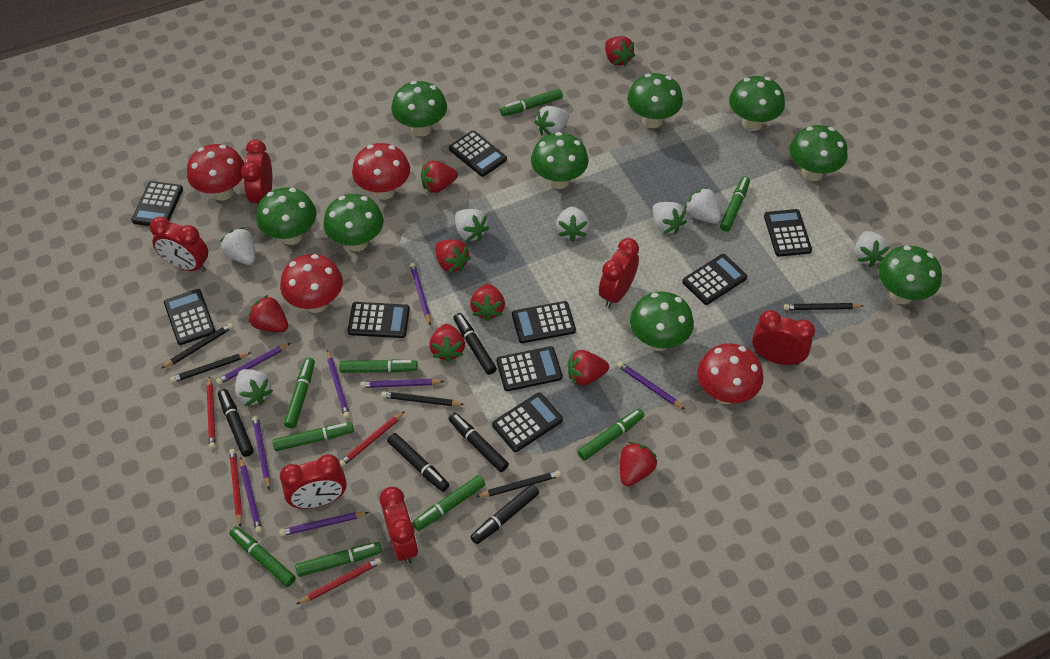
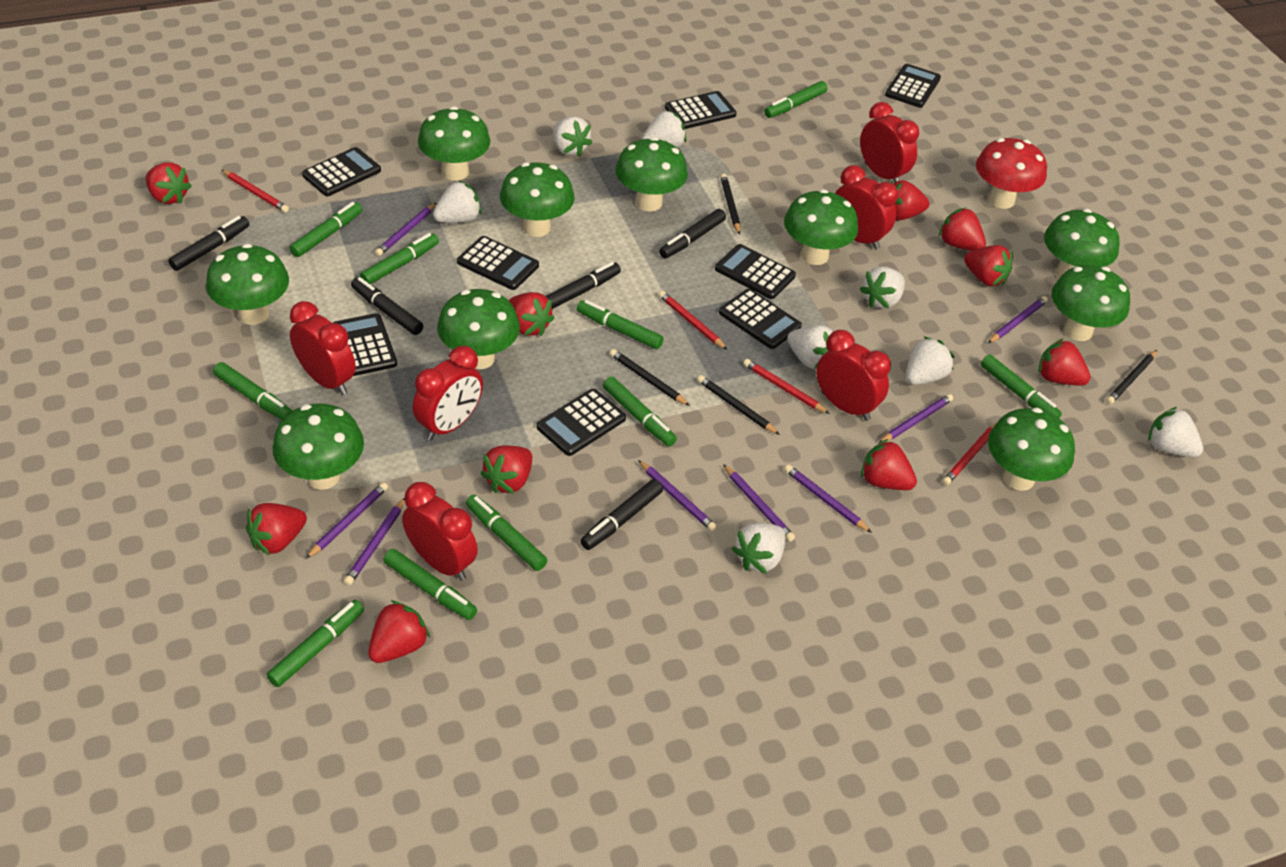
black calculator: 9 -> 8
black pencil: 5 -> 4
green marker: 9 -> 10
green mushroom: 9 -> 10
red mushroom: 4 -> 1
red strawberry: 8 -> 10

